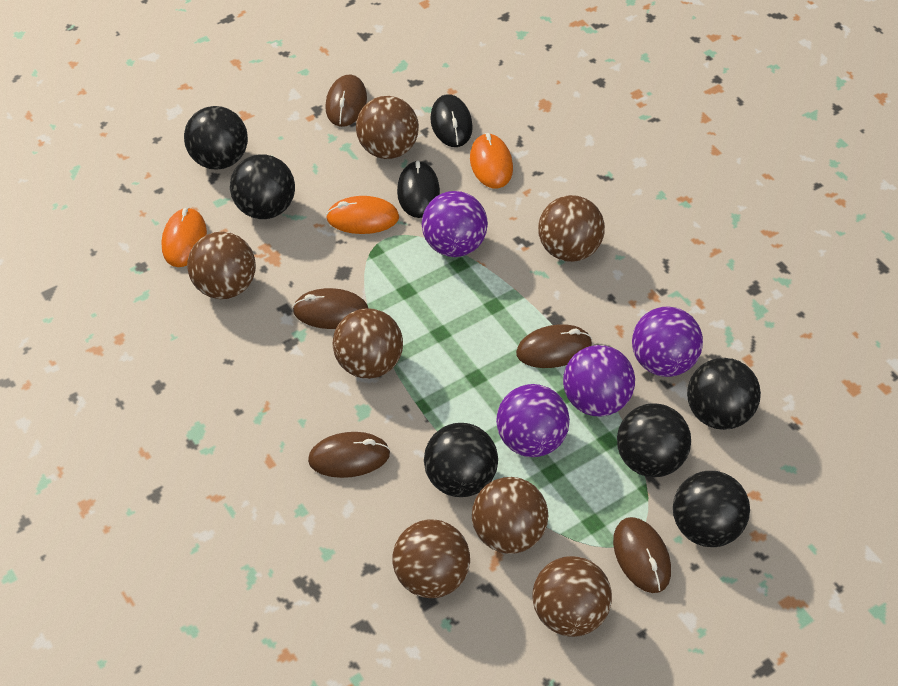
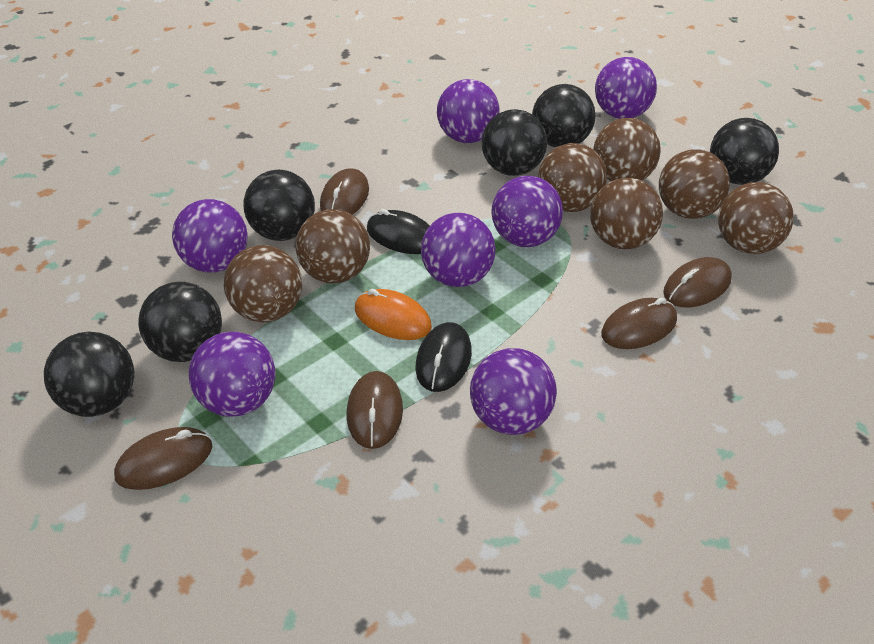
orange mouse: 3 -> 1
purple ball: 4 -> 7

